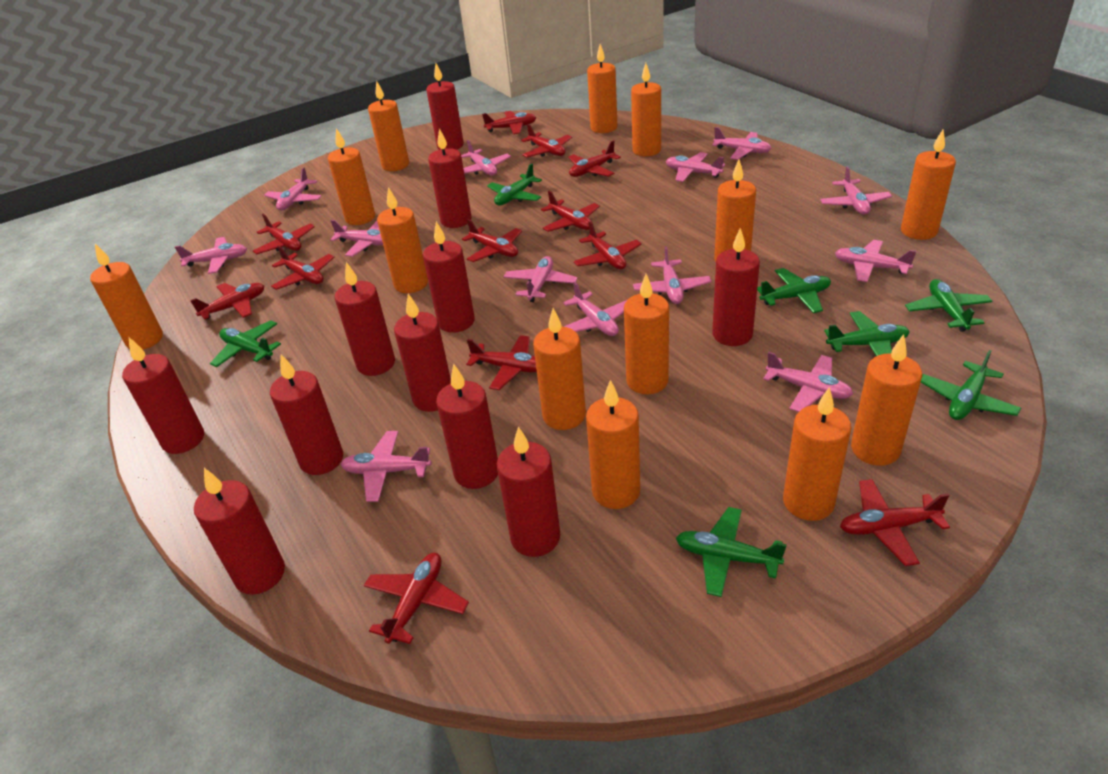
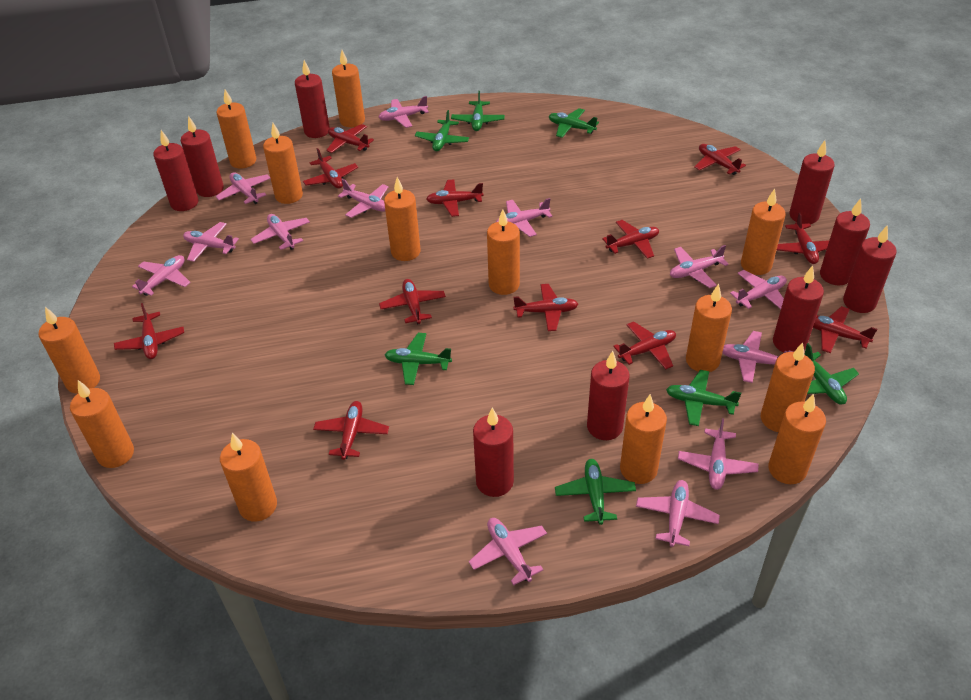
red candle: 11 -> 9

